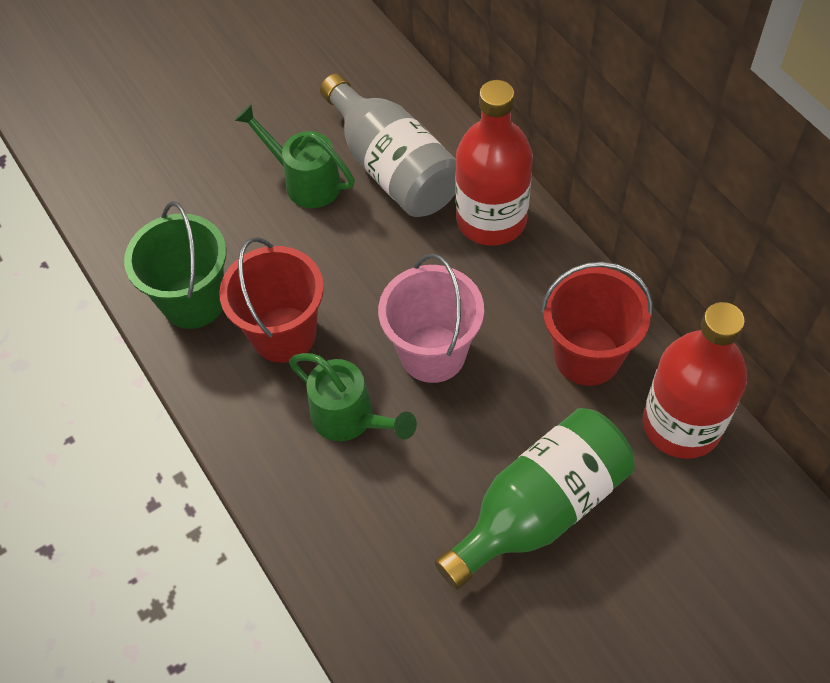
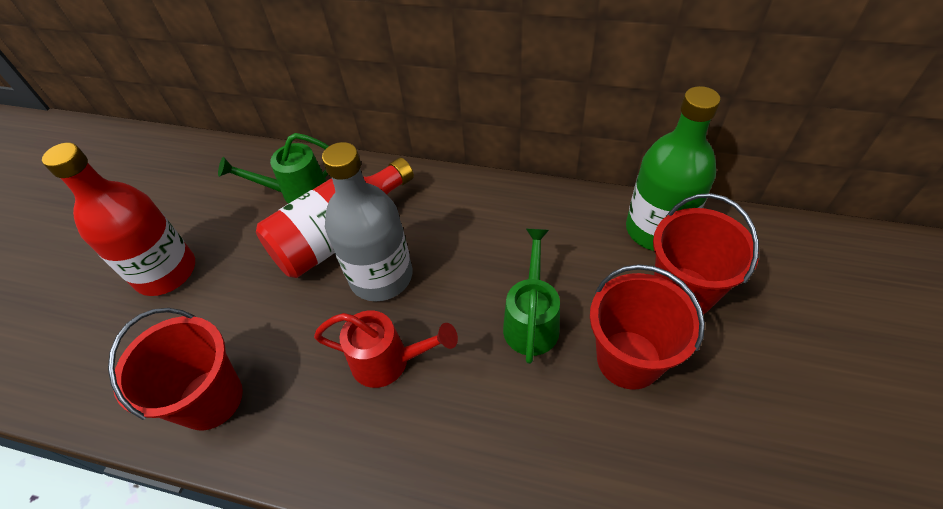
green bucket: 1 -> 0
pink bucket: 1 -> 0
red bucket: 2 -> 3
red watering can: 0 -> 1

